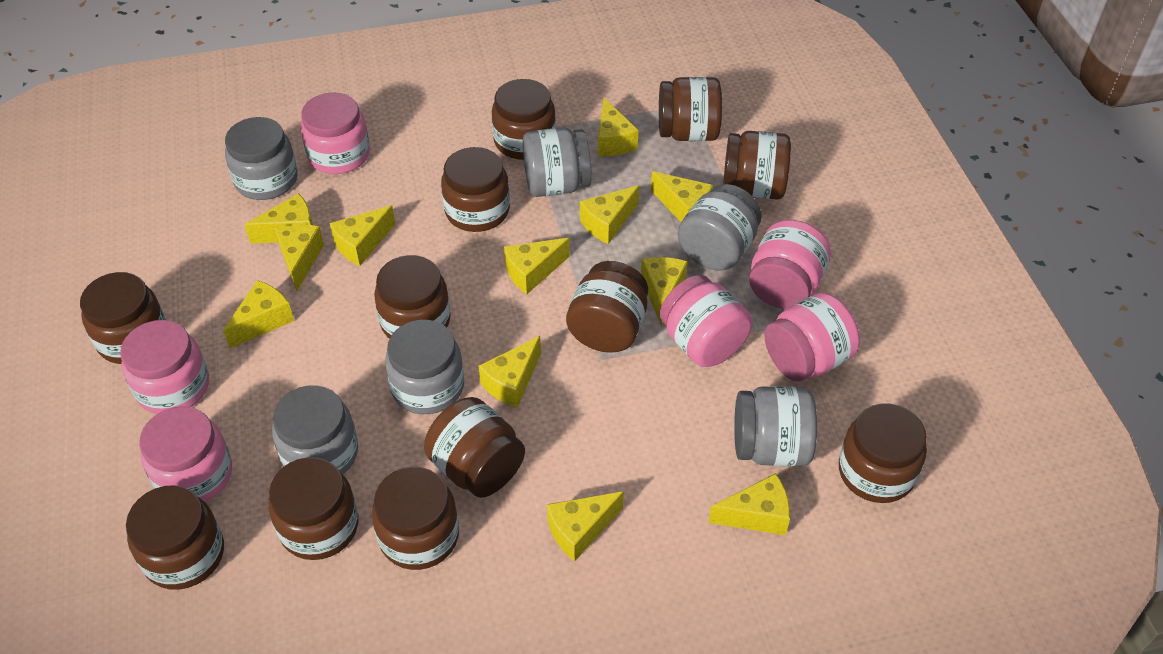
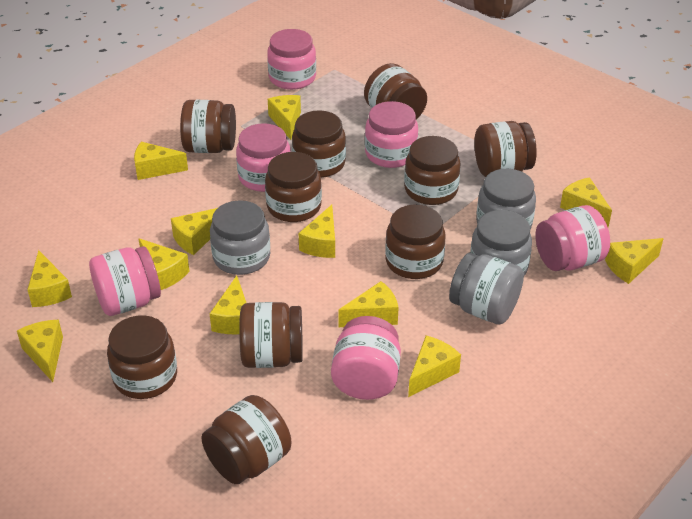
brown jar: 12 -> 10
grey jar: 6 -> 4

